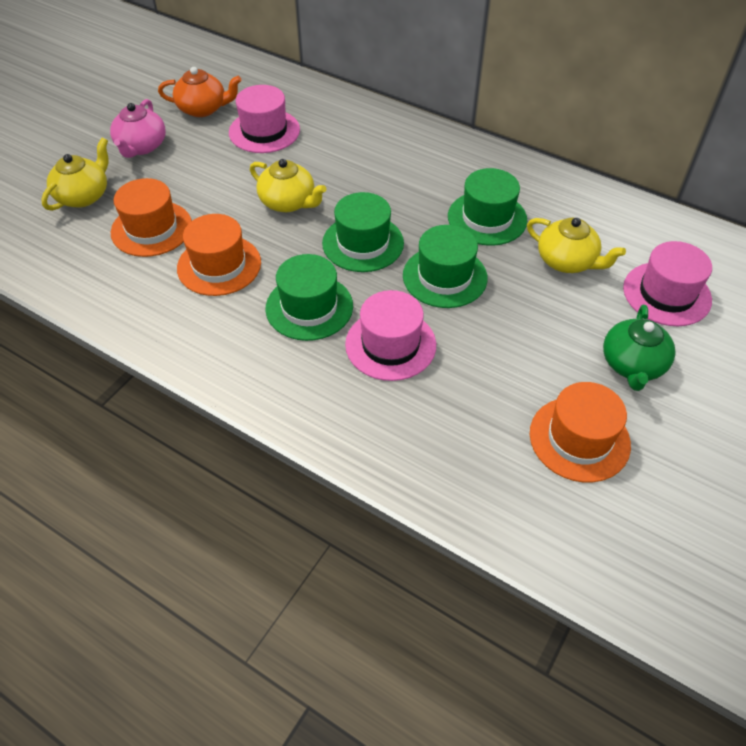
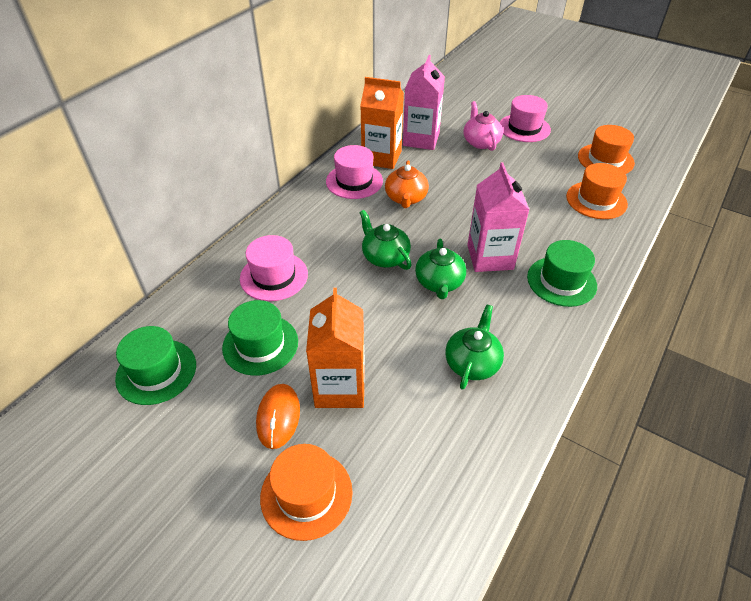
green hat: 4 -> 3
green teapot: 1 -> 3
orange carton: 0 -> 2
orange mouse: 0 -> 1
pink carton: 0 -> 2
yellow teapot: 3 -> 0

